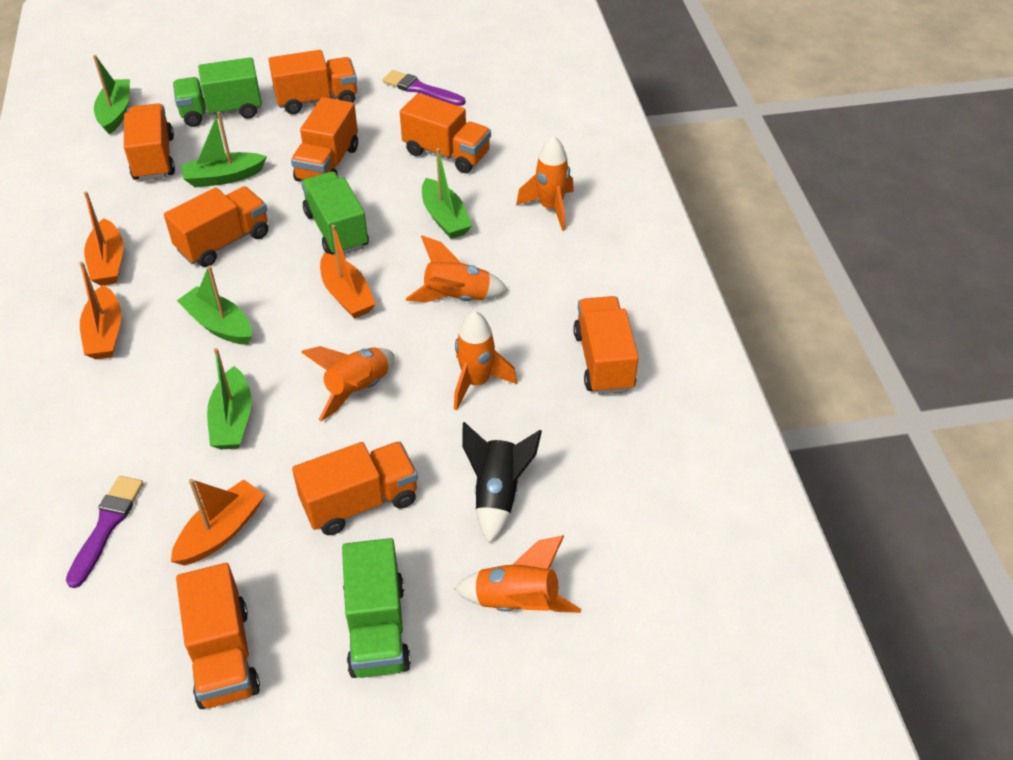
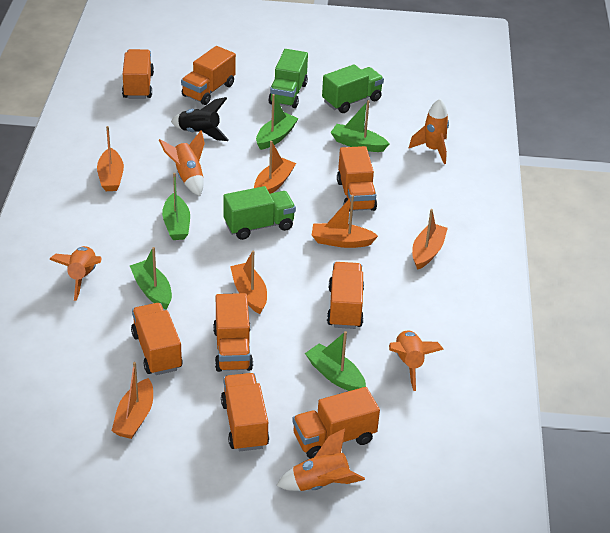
orange boat: 4 -> 6
purple brush: 2 -> 0

